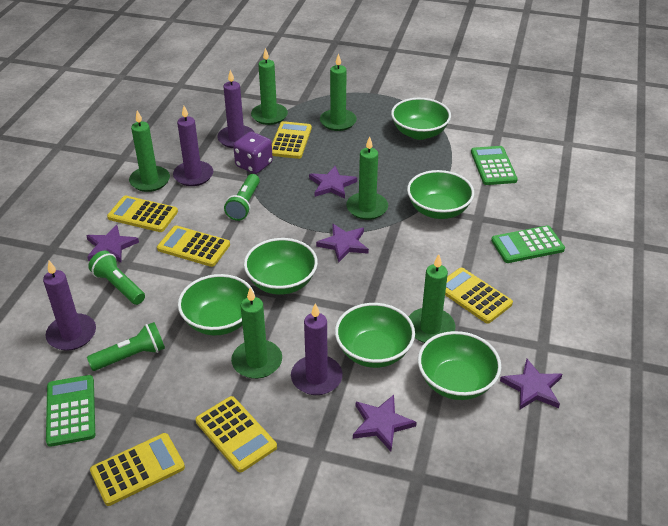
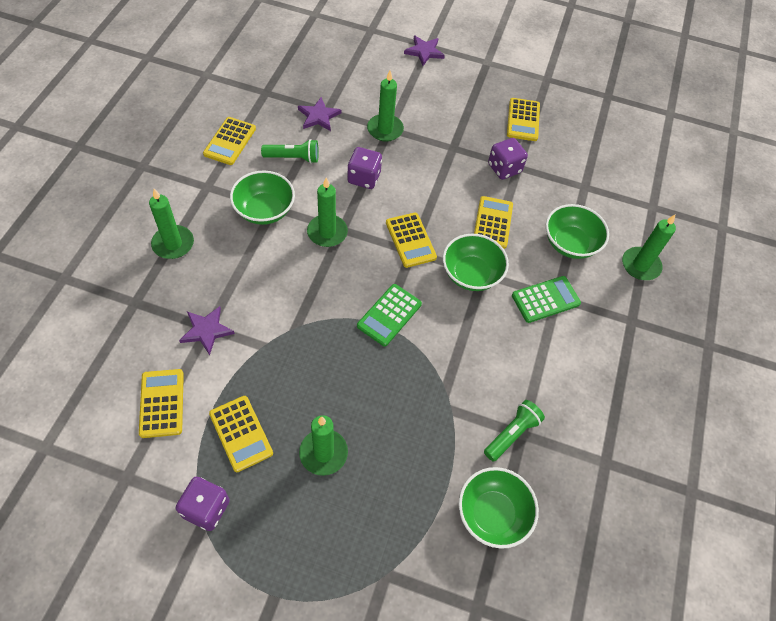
green bowl: 6 -> 4
green calculator: 3 -> 2
green candle: 6 -> 5
green flashlight: 3 -> 2
purple candle: 4 -> 0
purple dice: 1 -> 3
purple star: 5 -> 3

